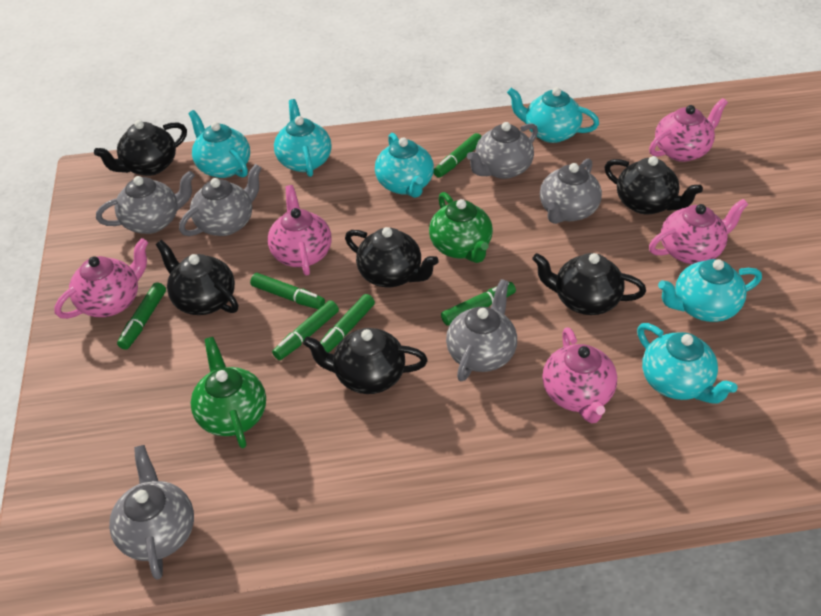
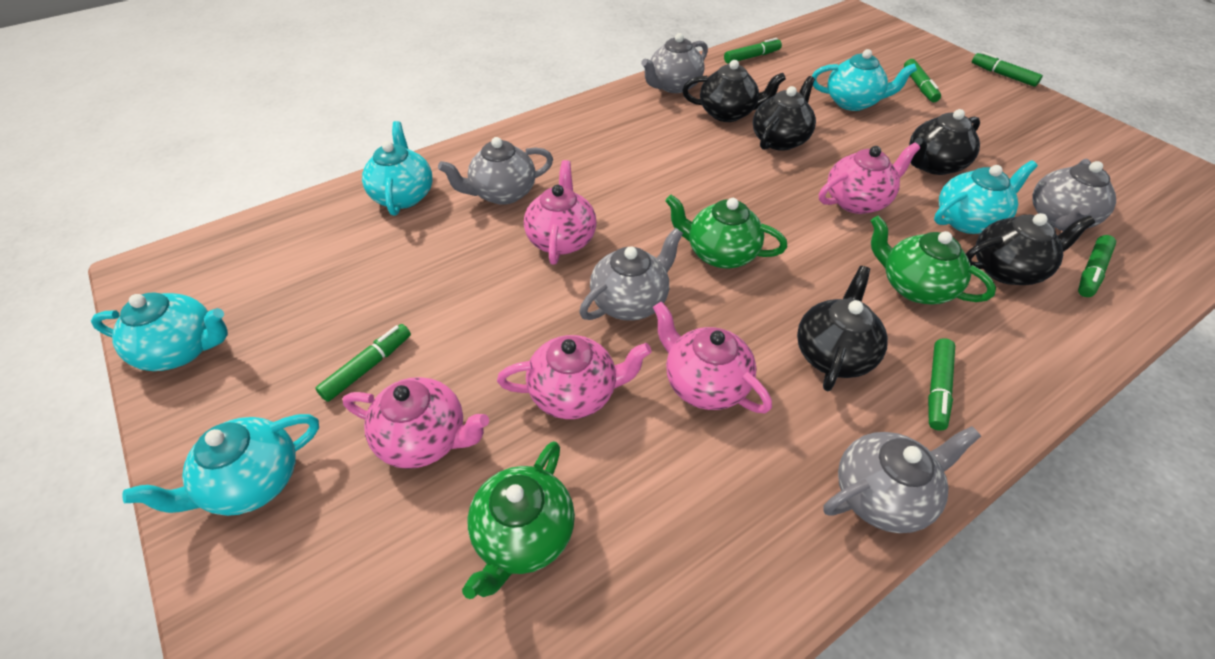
black teapot: 6 -> 5
green teapot: 2 -> 3
grey teapot: 6 -> 5
turquoise teapot: 6 -> 5

